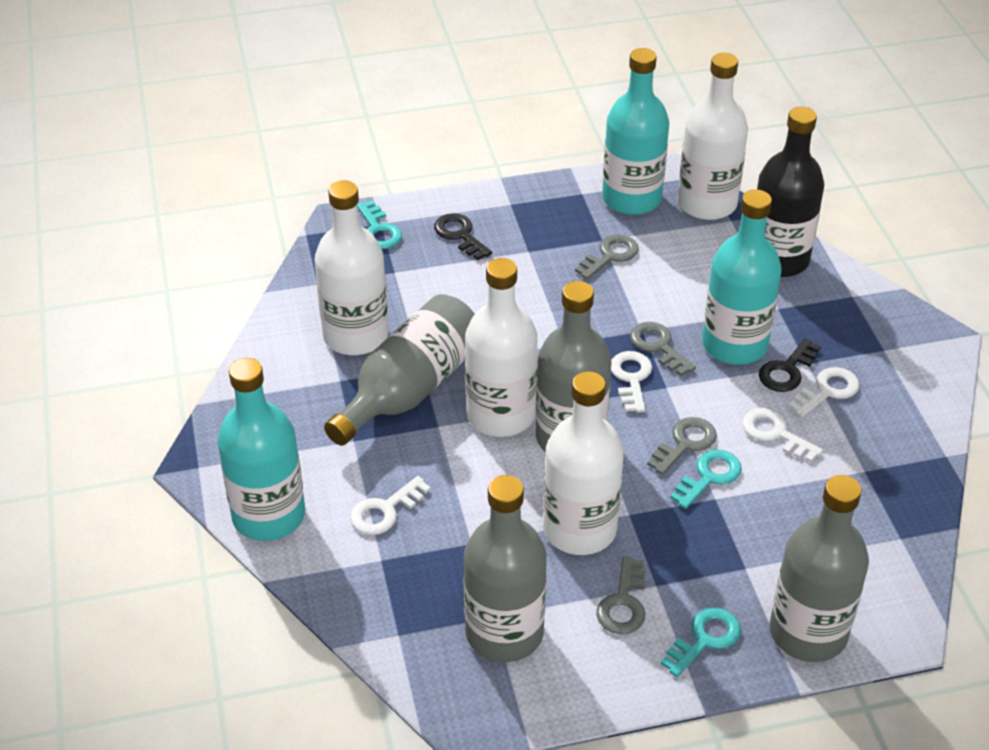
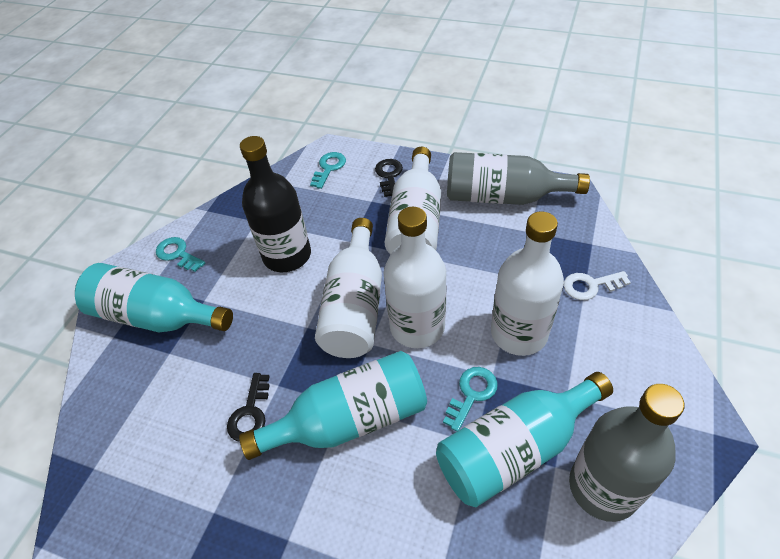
grey bottle: 4 -> 2
grey key: 4 -> 0
white key: 4 -> 1

